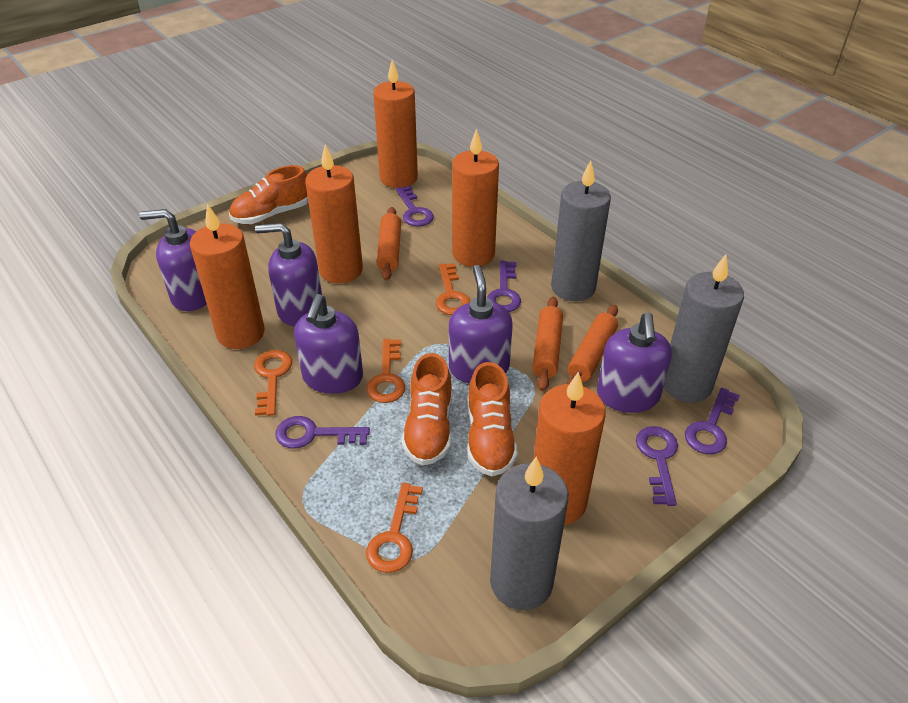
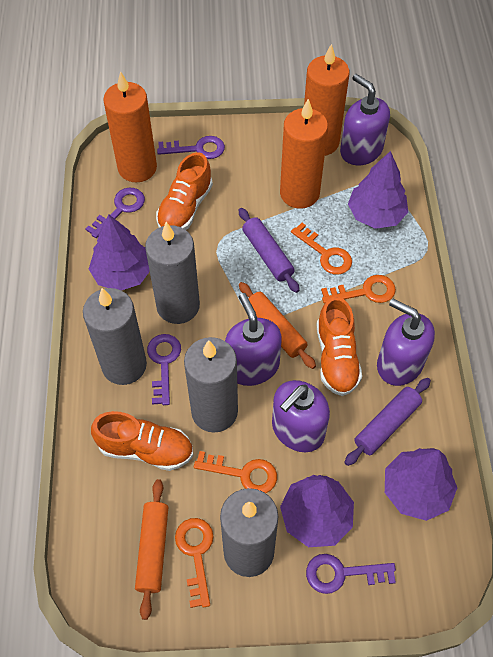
grey candle: 3 -> 4
orange candle: 5 -> 3
orange rolling pin: 3 -> 2
purple key: 5 -> 4
purple rolling pin: 0 -> 2
purple soap dispenser: 5 -> 4
purple tree: 0 -> 4

